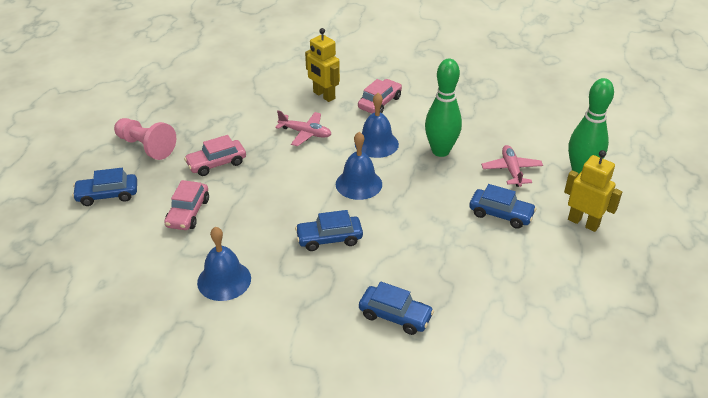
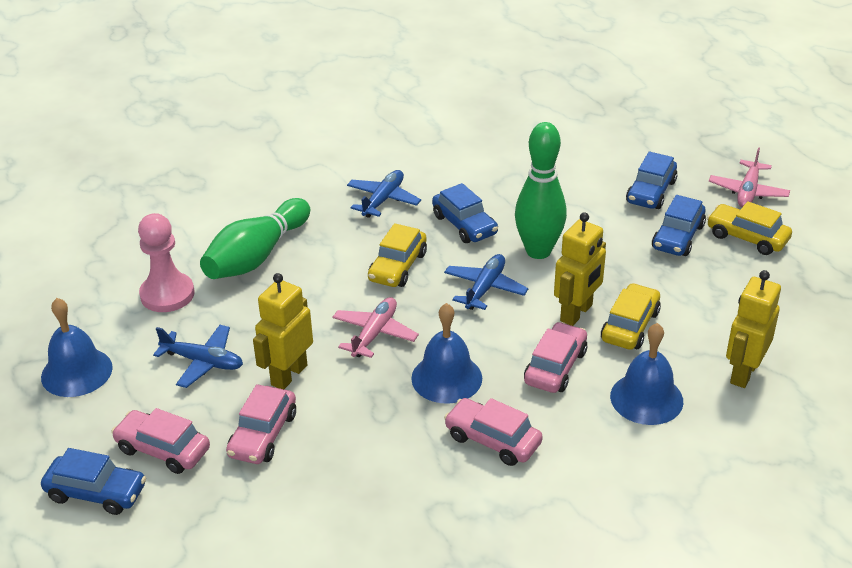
blue plane: 0 -> 3
pink car: 3 -> 4
yellow car: 0 -> 3
yellow robot: 2 -> 3

